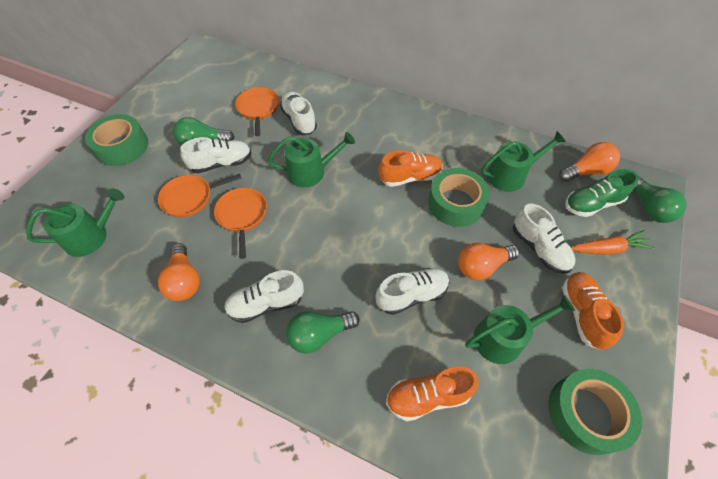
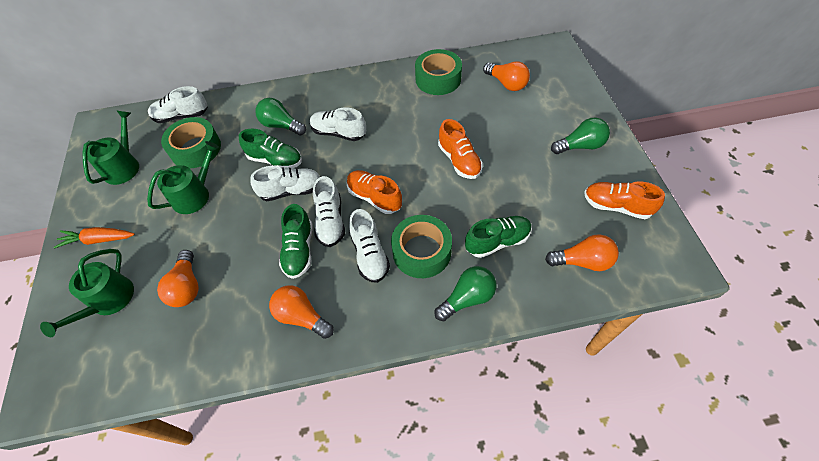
green shoe: 1 -> 3
green watering can: 4 -> 3
orange light bulb: 3 -> 4
orange pan: 3 -> 0

